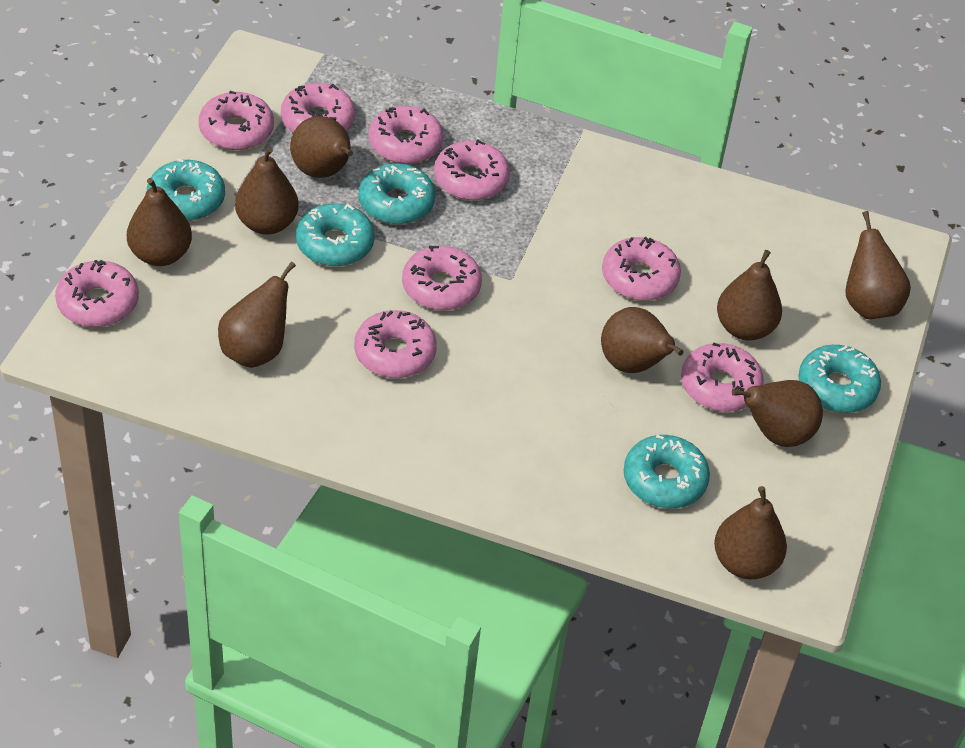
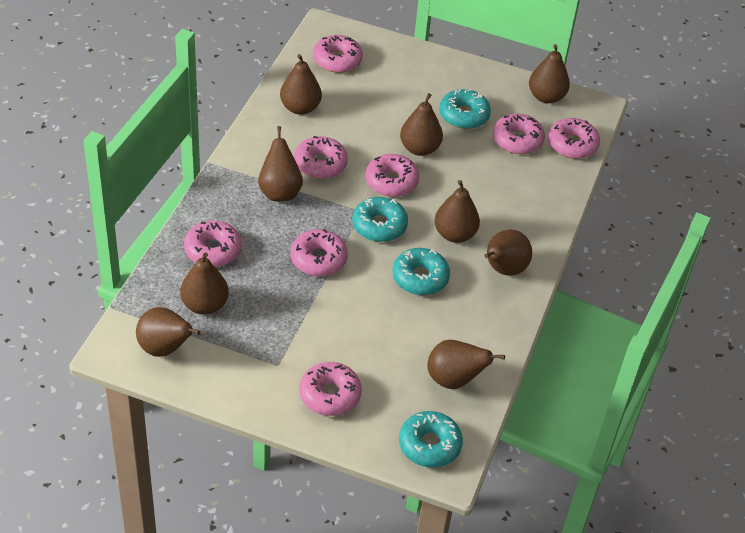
pink donut: 9 -> 8
turquoise donut: 5 -> 4

